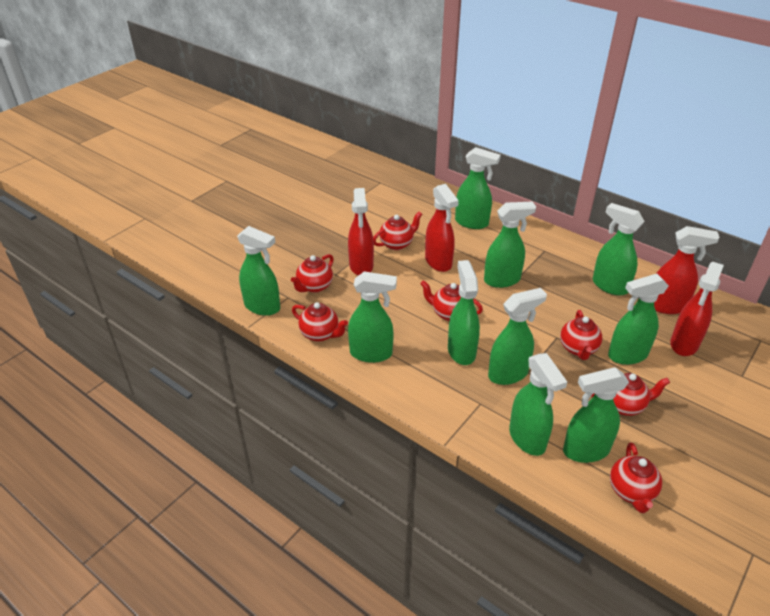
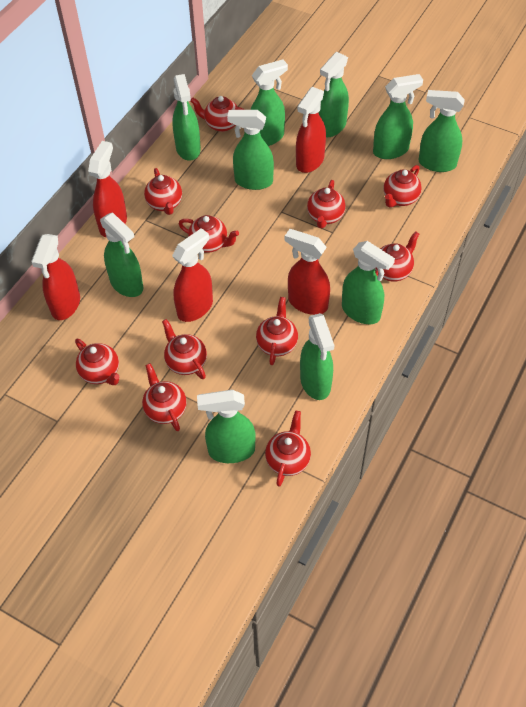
red spray bottle: 4 -> 5
red teapot: 7 -> 11

